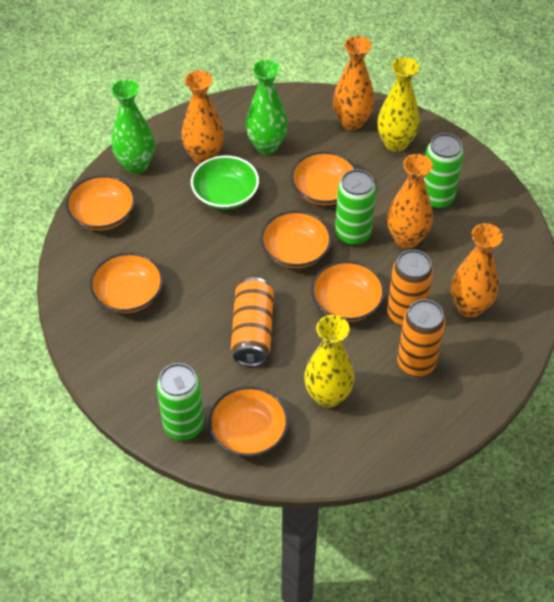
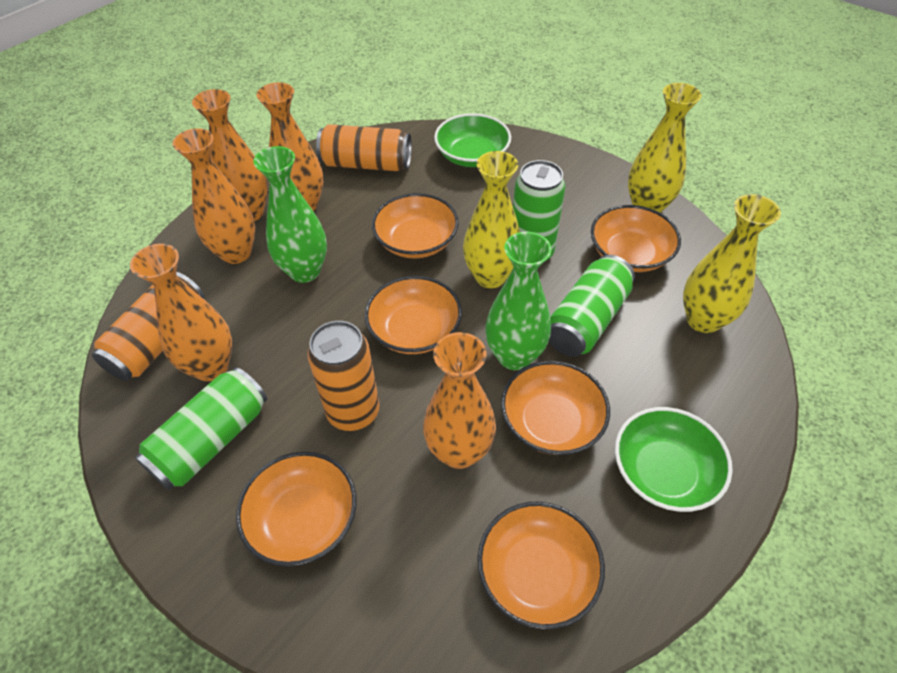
green bowl: 1 -> 2
orange vase: 4 -> 5
yellow vase: 2 -> 3

